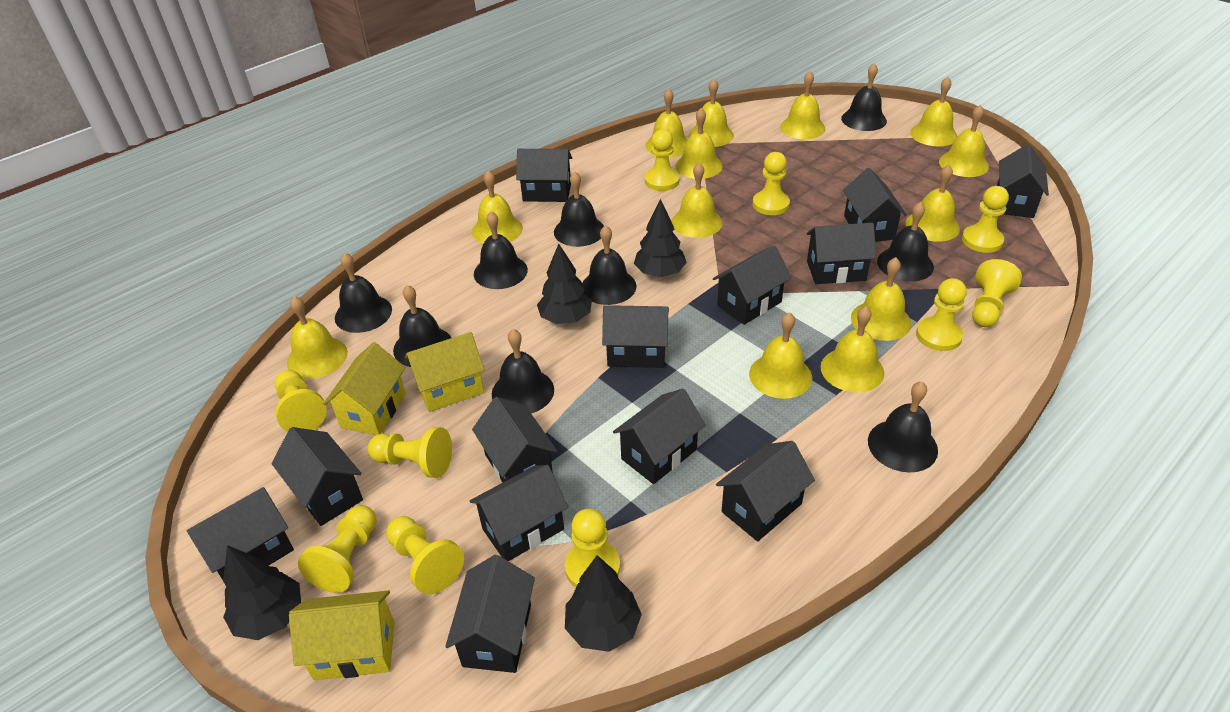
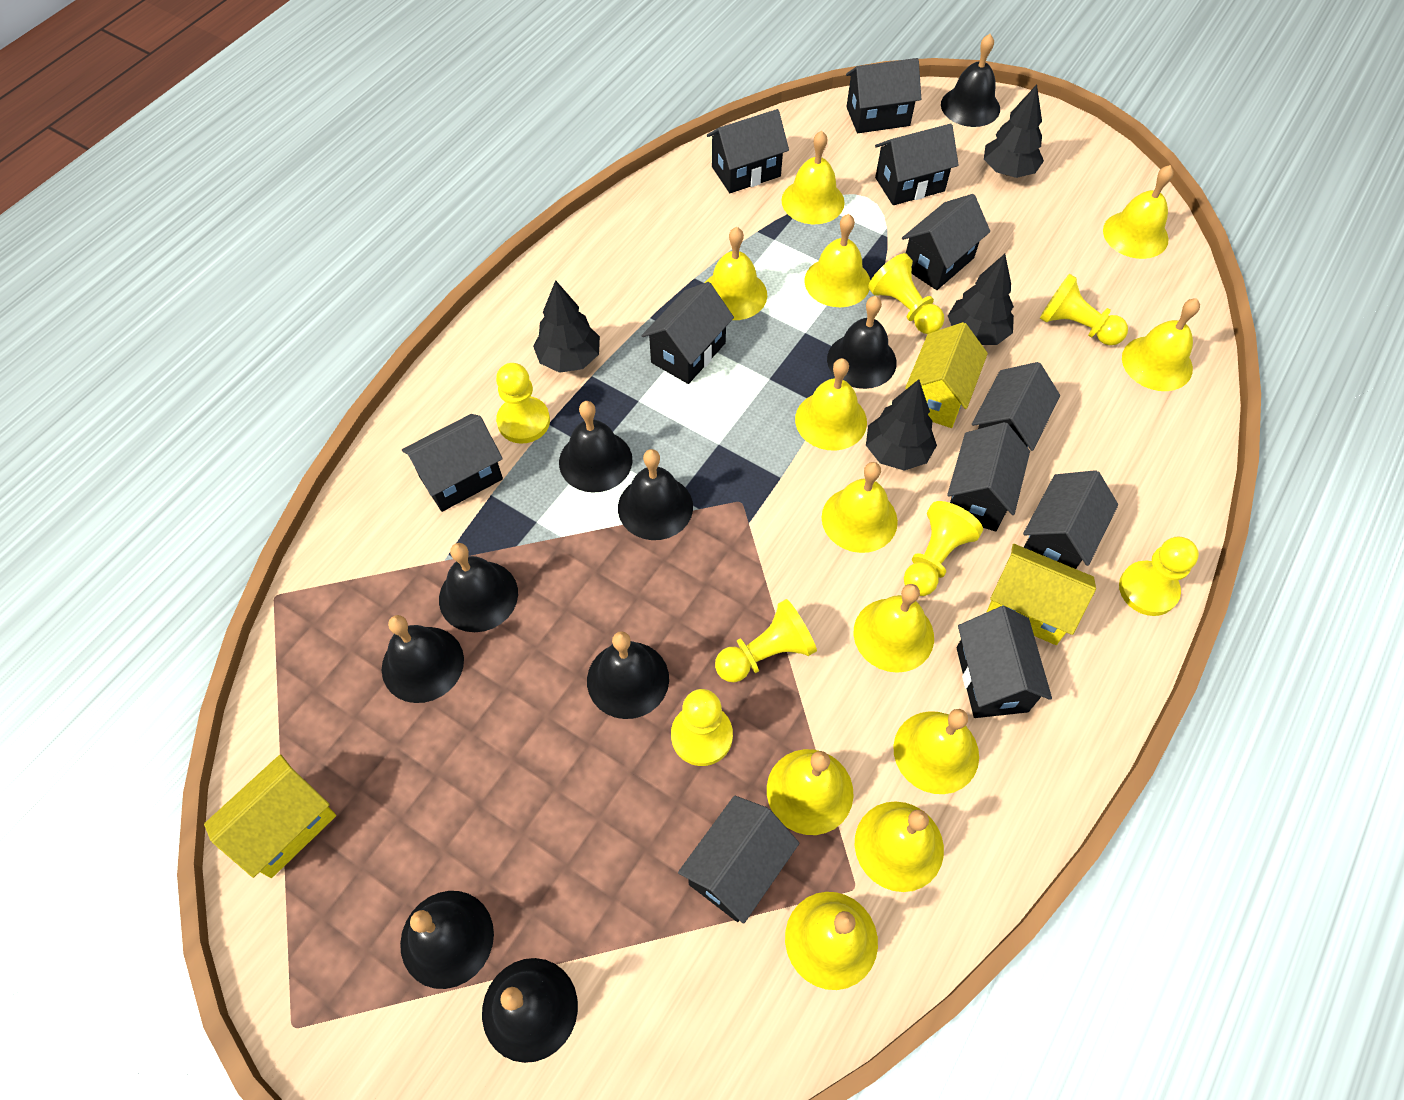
black house: 13 -> 11
yellow bell: 13 -> 12
yellow pawn: 10 -> 7

